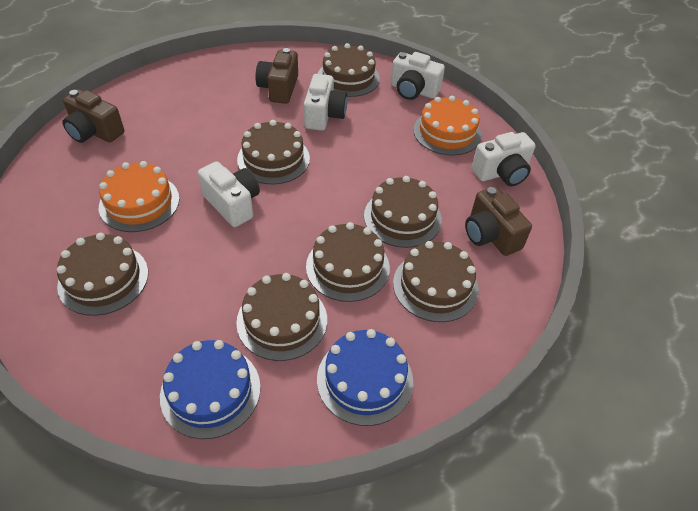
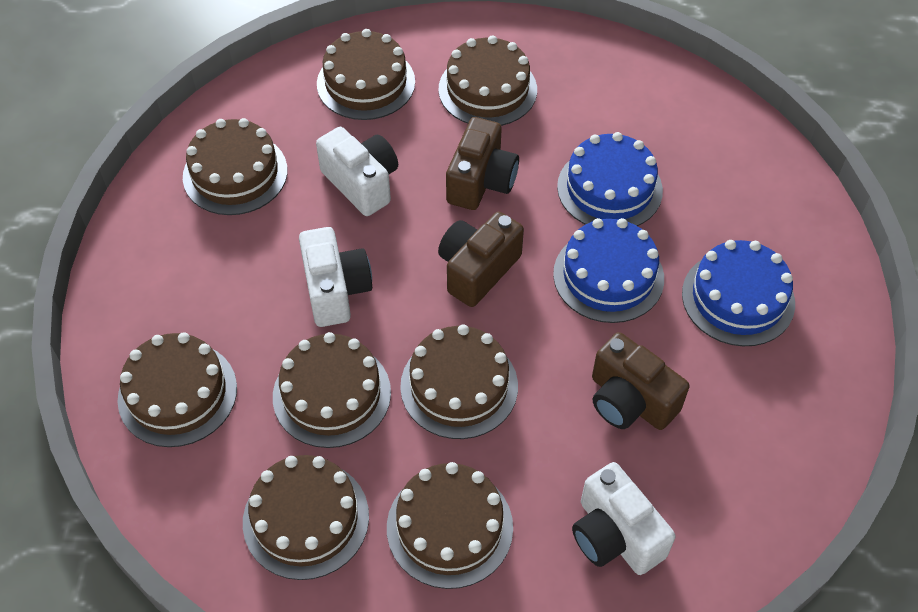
blue cake: 2 -> 3
brown cake: 7 -> 8
orange cake: 2 -> 0
white camera: 4 -> 3

